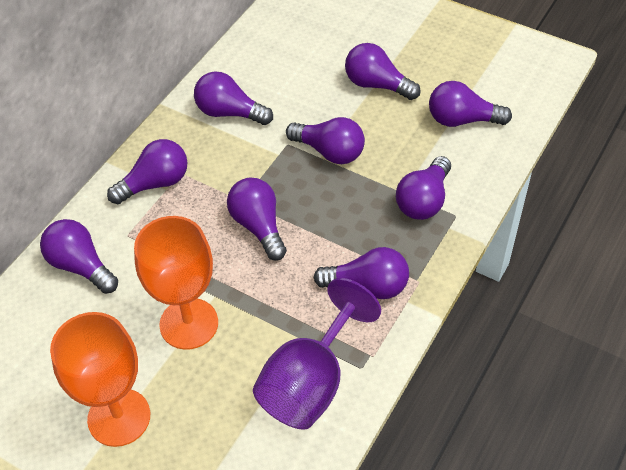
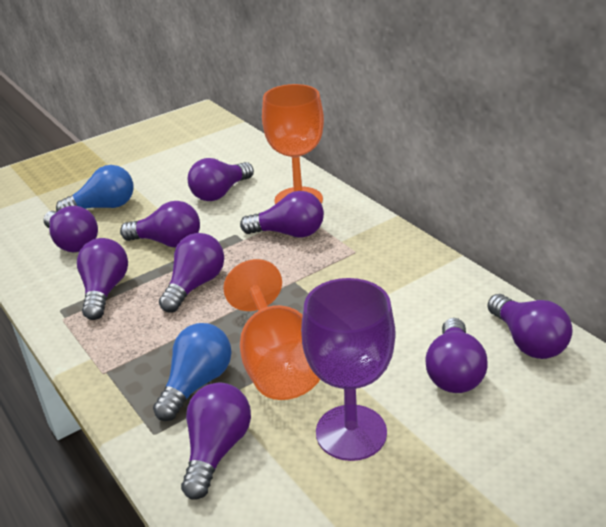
blue light bulb: 0 -> 2

